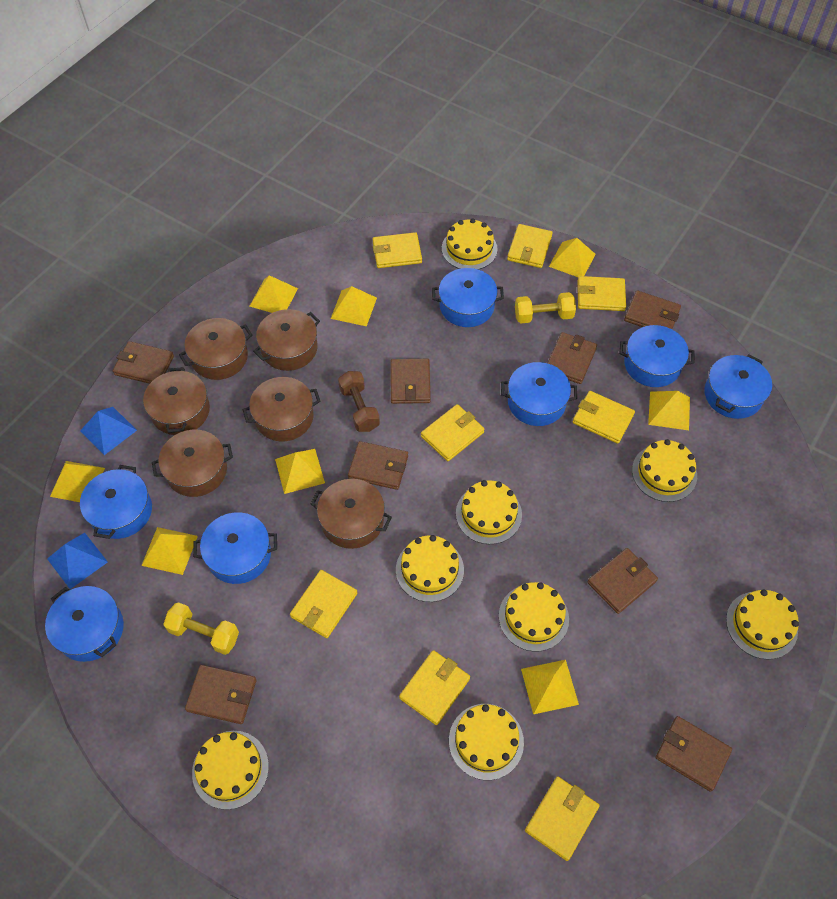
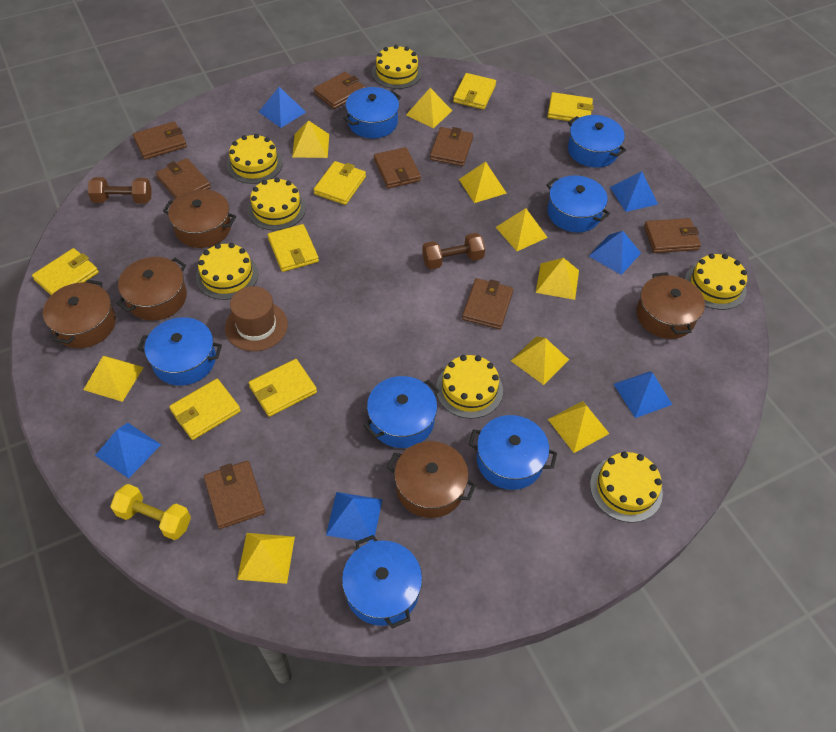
blue pyramid: 2 -> 6
brown dumbbell: 1 -> 2
brown hat: 0 -> 1
brown pot: 6 -> 5
yellow cake: 8 -> 7
yellow dumbbell: 2 -> 1
yellow pyramid: 8 -> 9
yellow wallet: 8 -> 7

